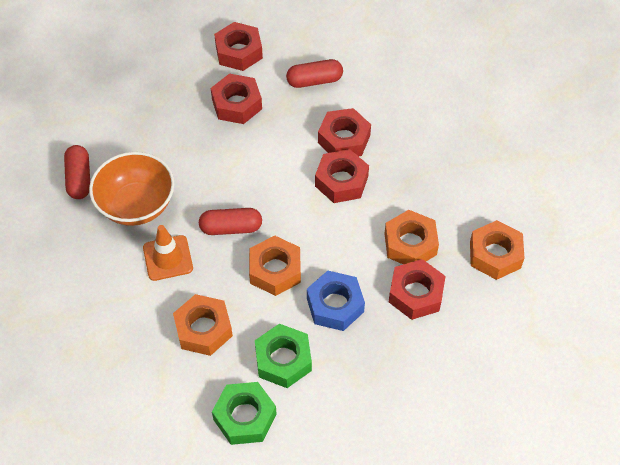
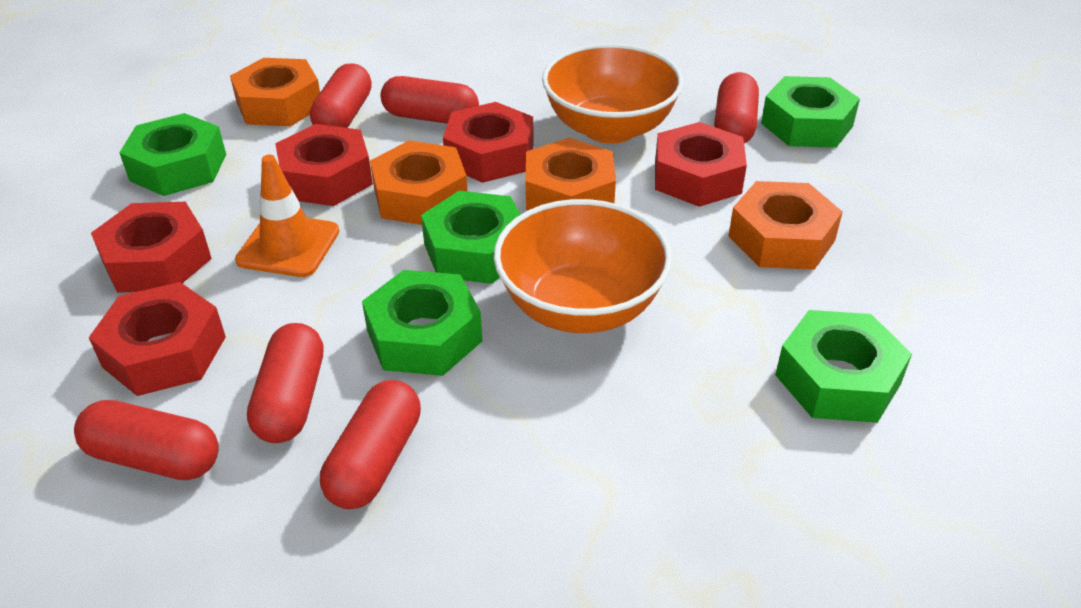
blue nut: 1 -> 0
green nut: 2 -> 5
orange bowl: 1 -> 2
red capsule: 3 -> 6

